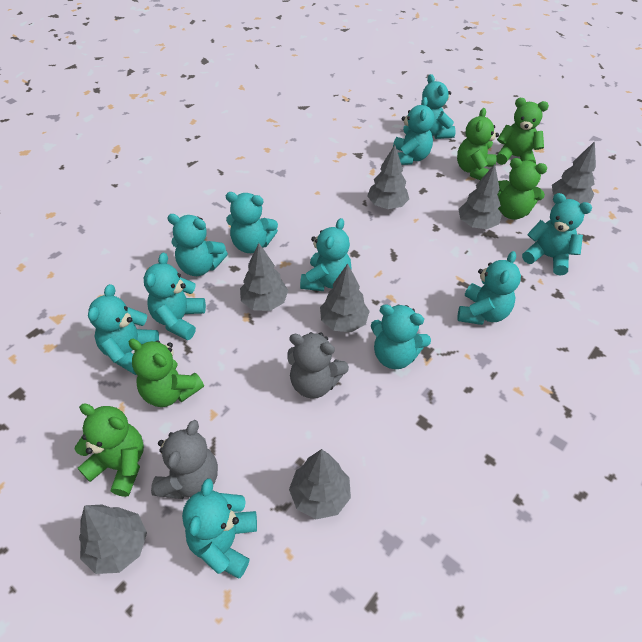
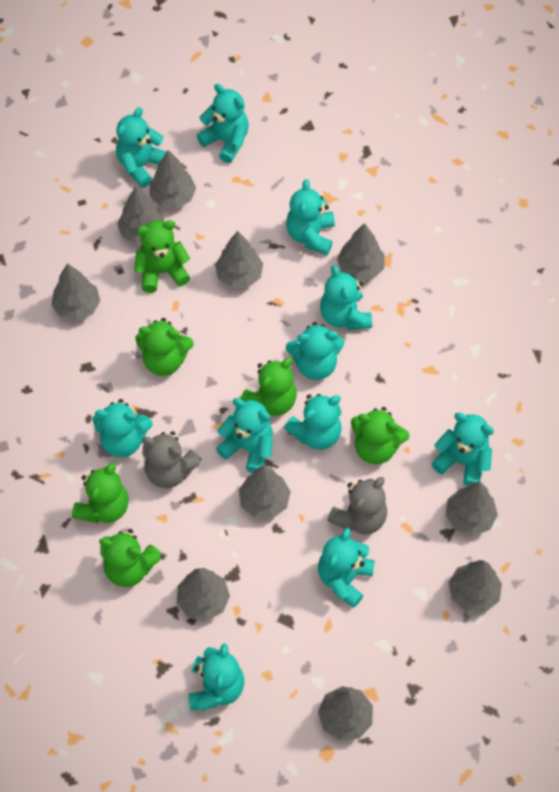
green teddy bear: 5 -> 6
grey tree: 7 -> 10

